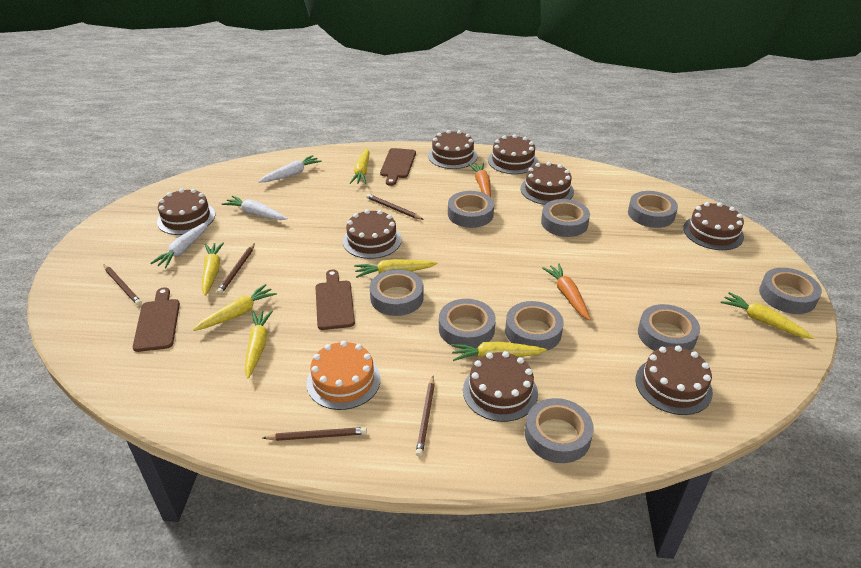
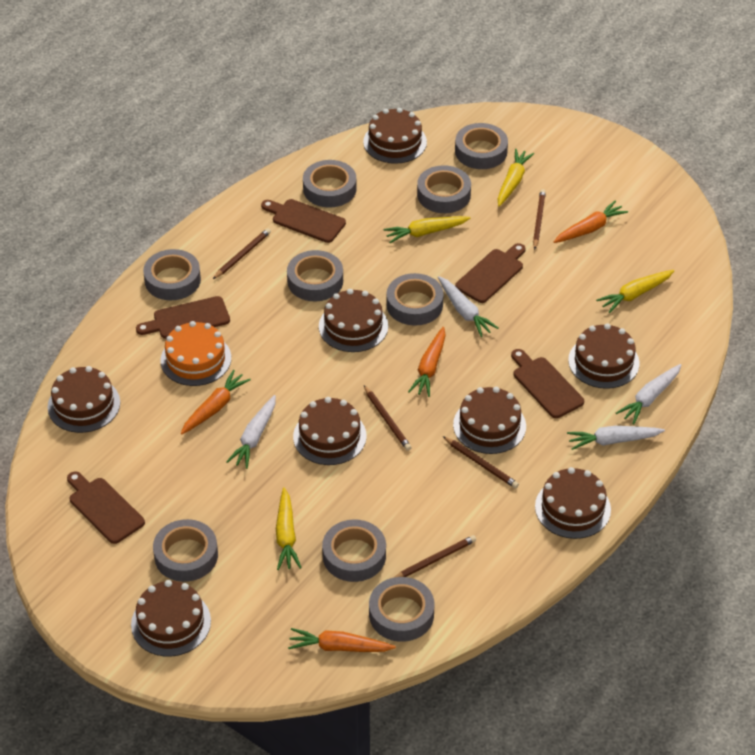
brown cutting board: 3 -> 5
orange carrot: 2 -> 4
white carrot: 3 -> 4
yellow carrot: 7 -> 4

